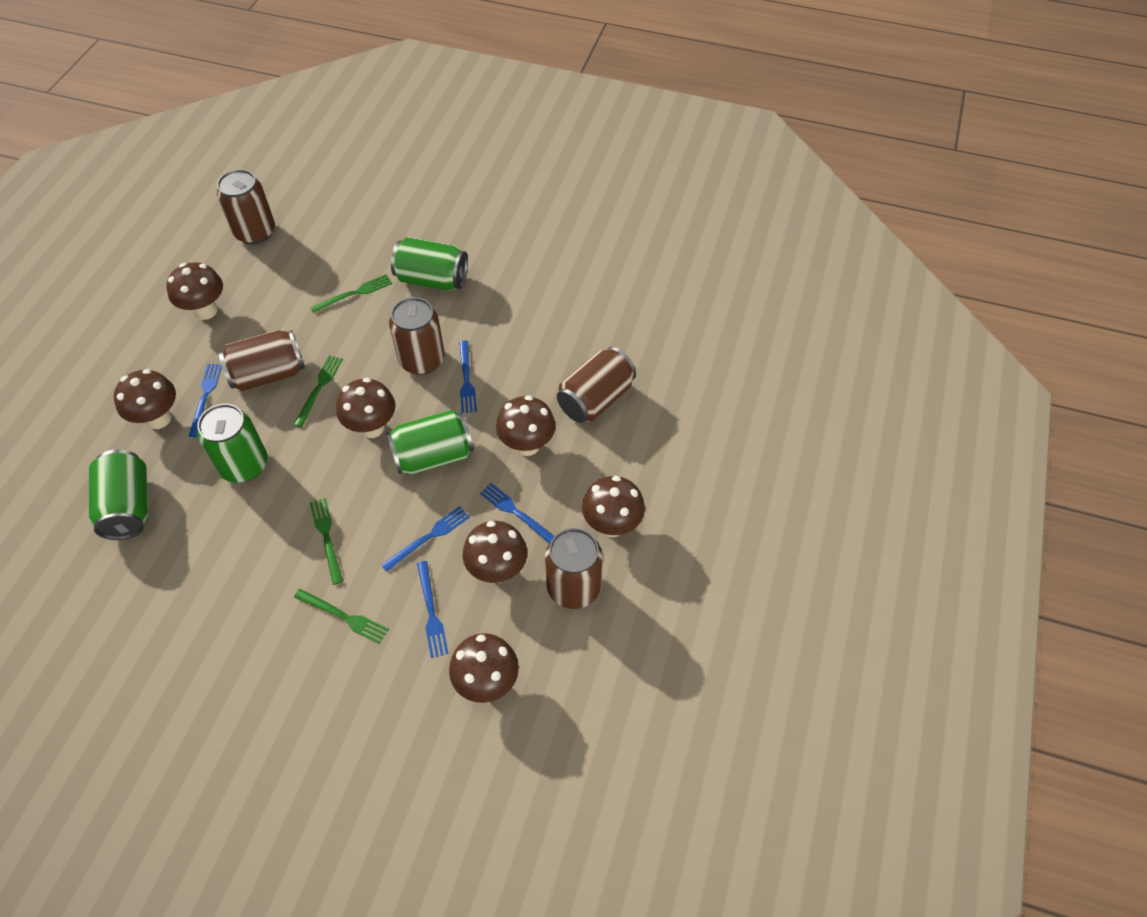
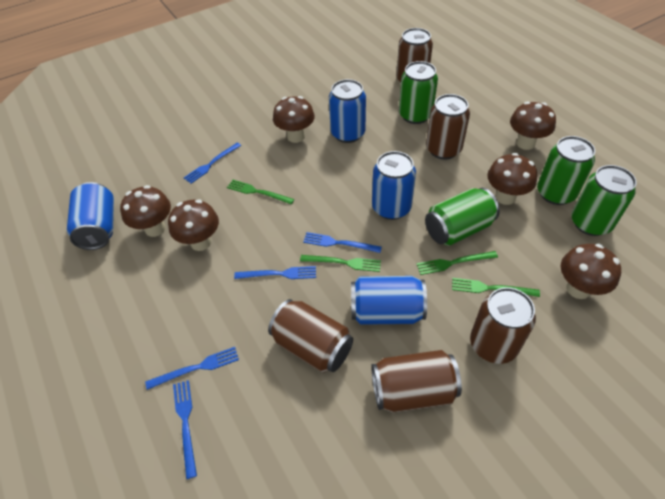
blue can: 0 -> 4
brown mushroom: 7 -> 6

